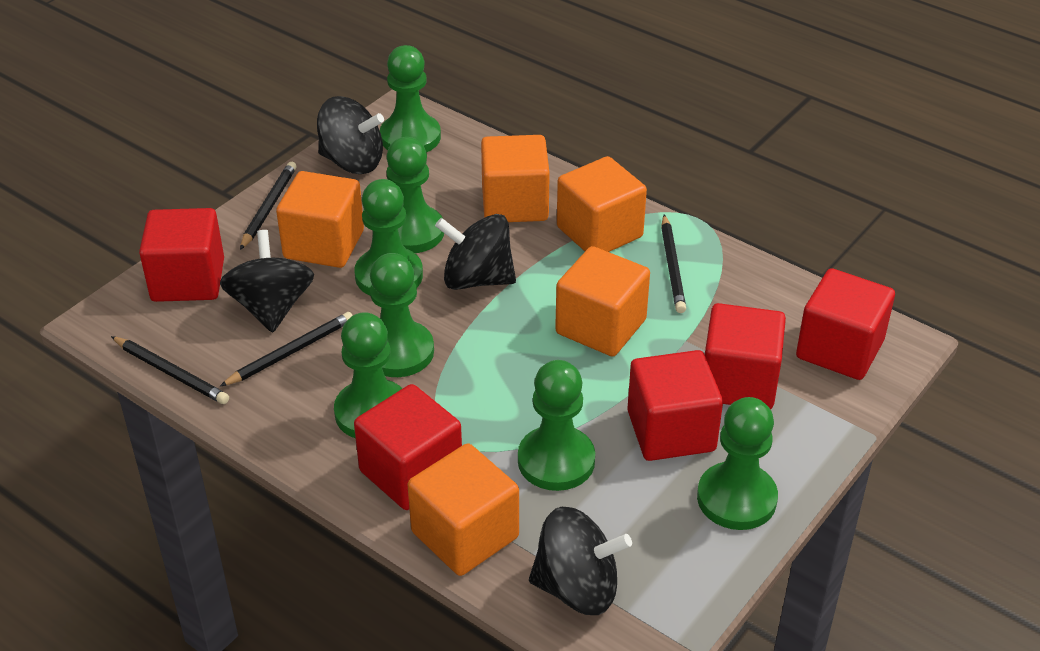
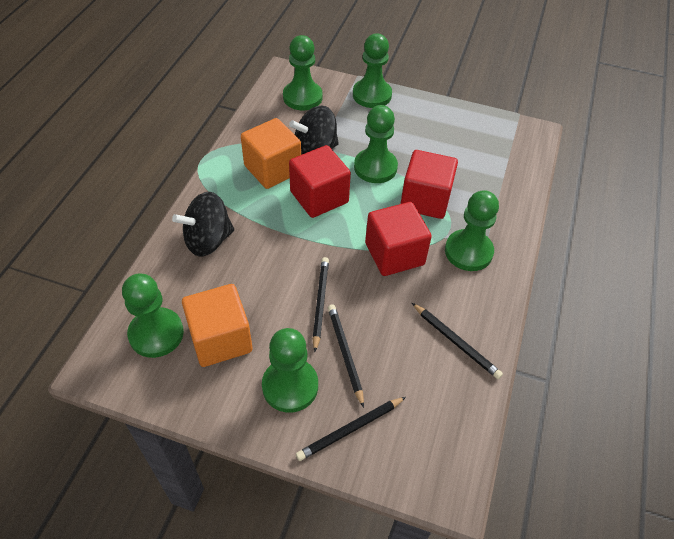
black spinning top: 4 -> 2
green pawn: 7 -> 6
orange cube: 5 -> 2
red cube: 5 -> 3

